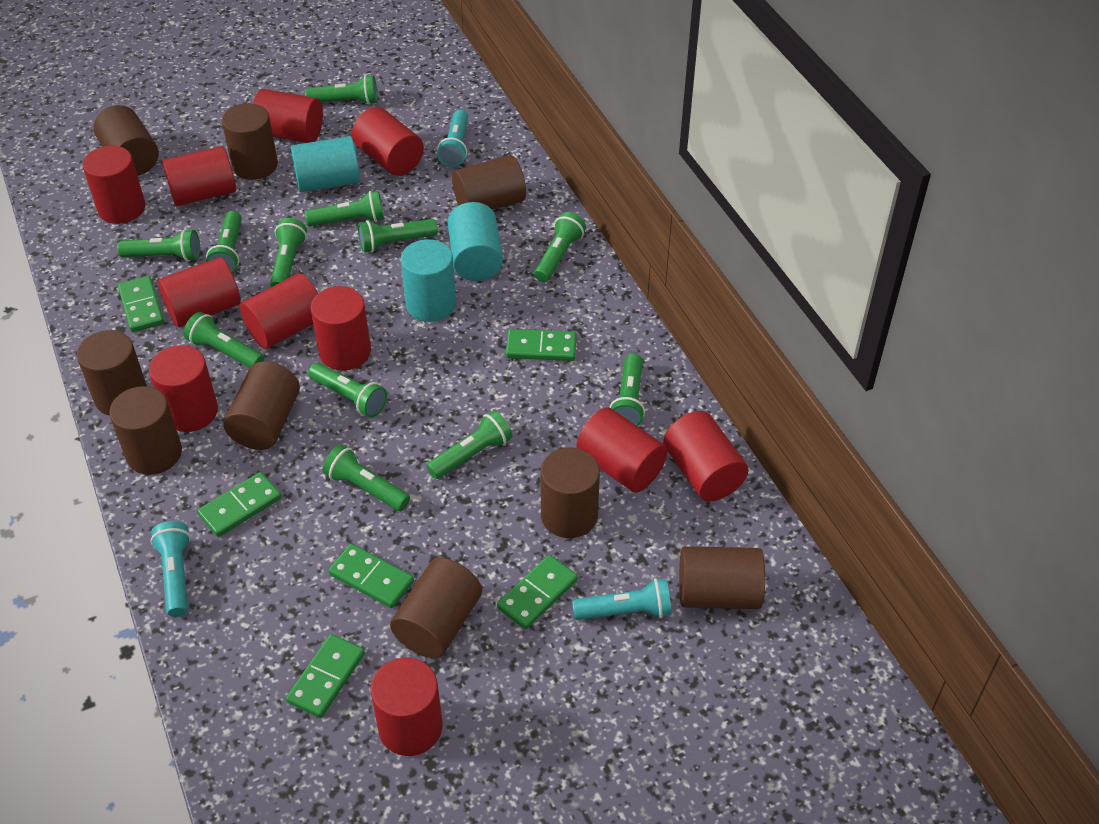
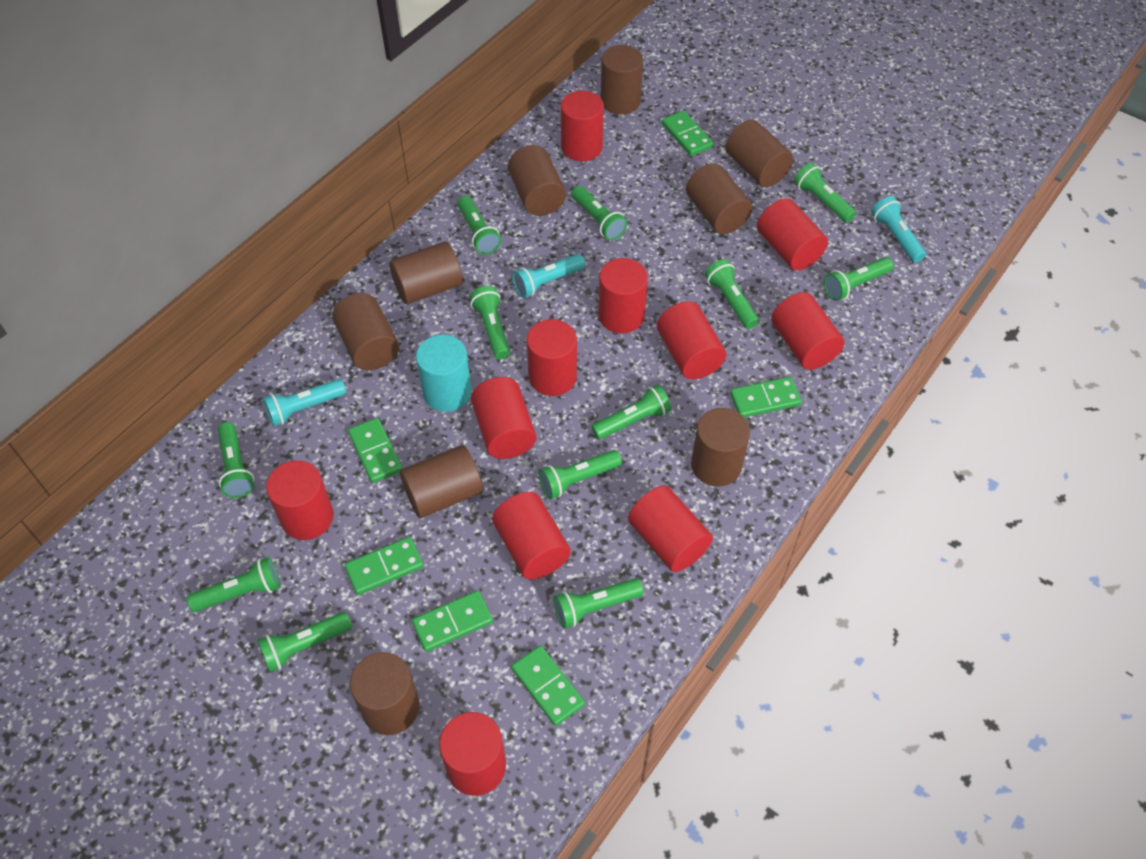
turquoise cylinder: 3 -> 1

